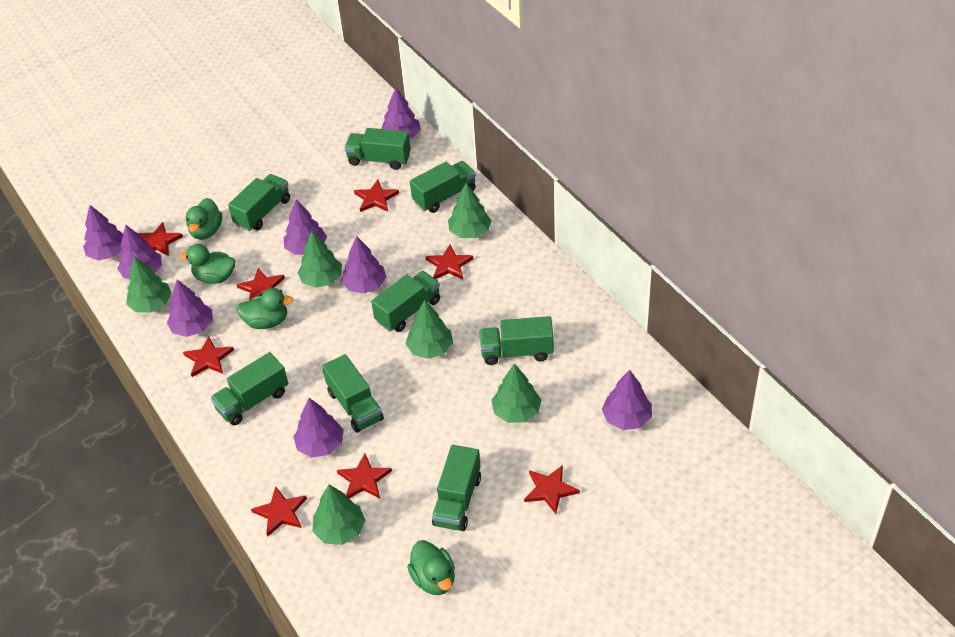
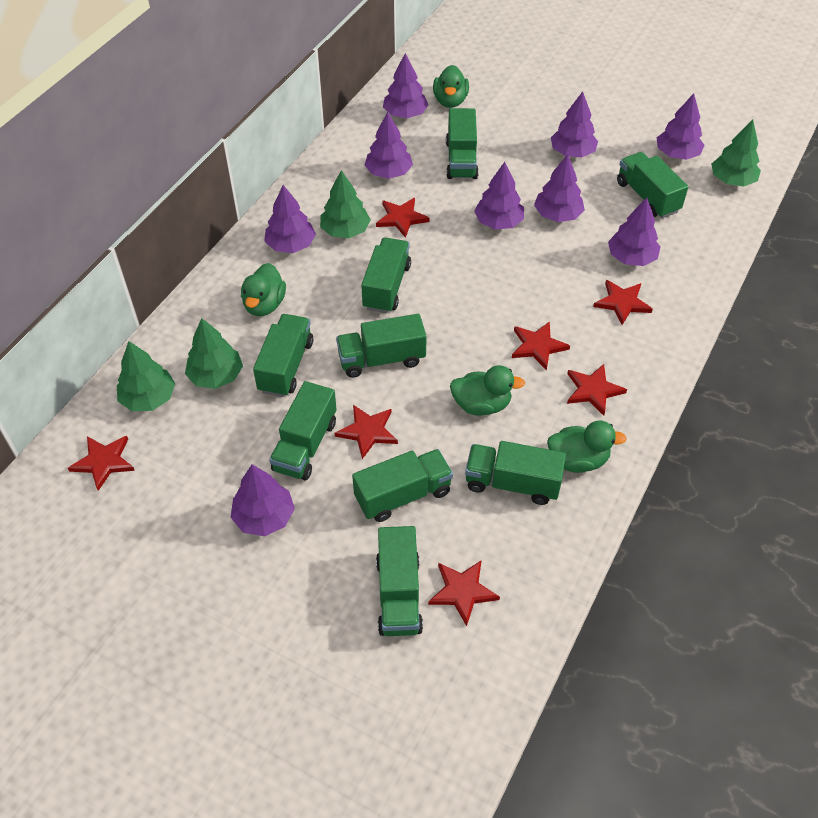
green tree: 6 -> 4
green truck: 8 -> 9
purple tree: 8 -> 9
red star: 8 -> 7

